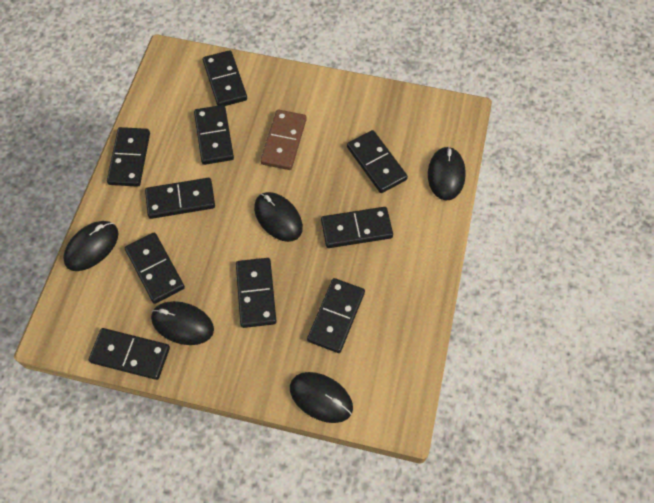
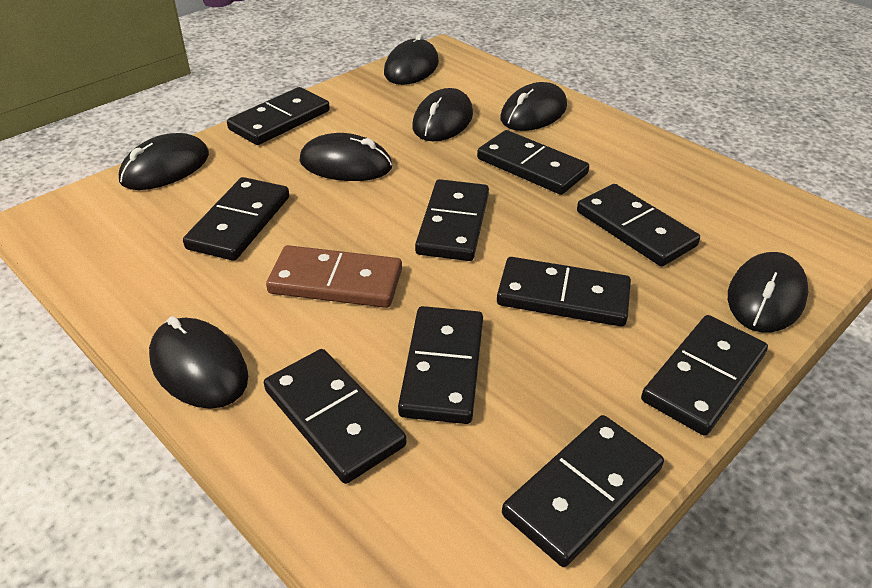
black mouse: 5 -> 7

